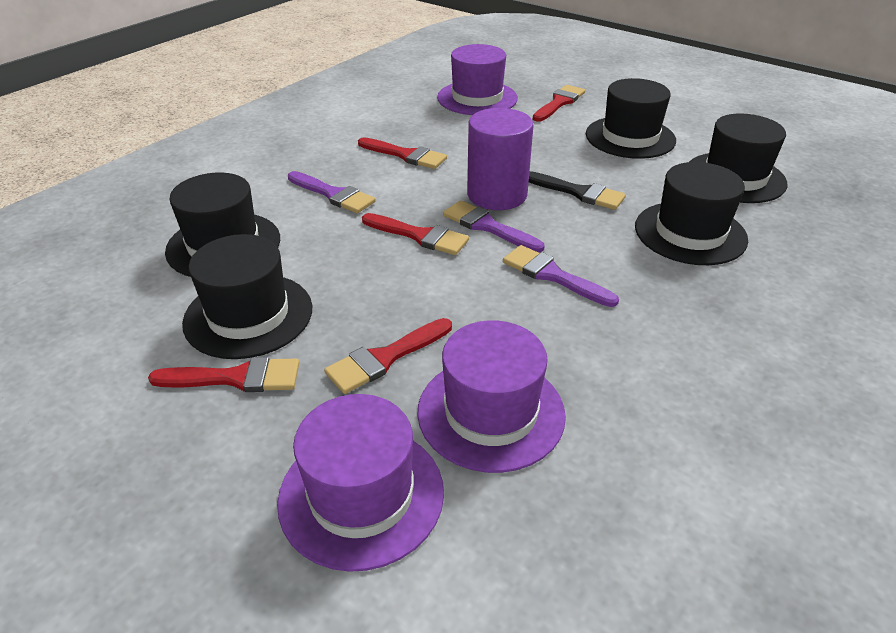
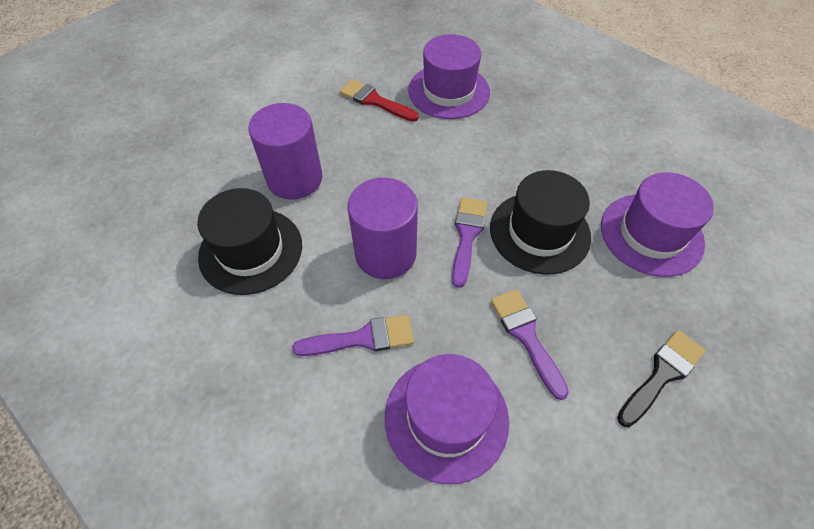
black hat: 5 -> 2
purple cylinder: 1 -> 2
red brush: 5 -> 1

